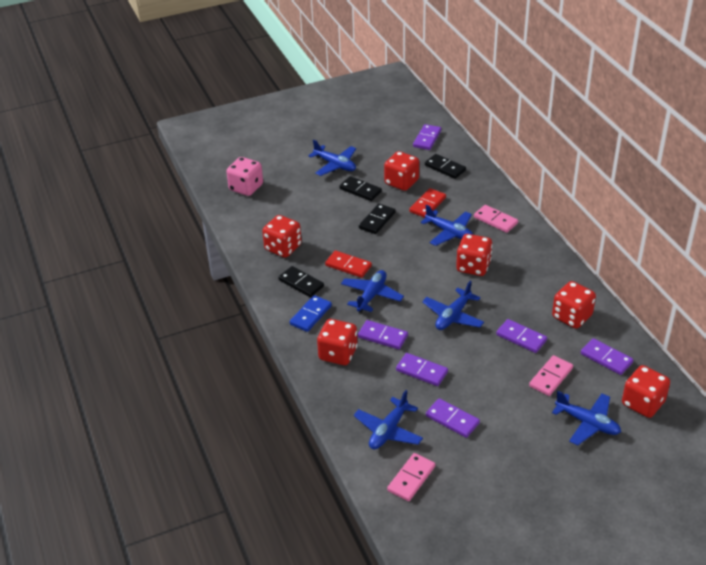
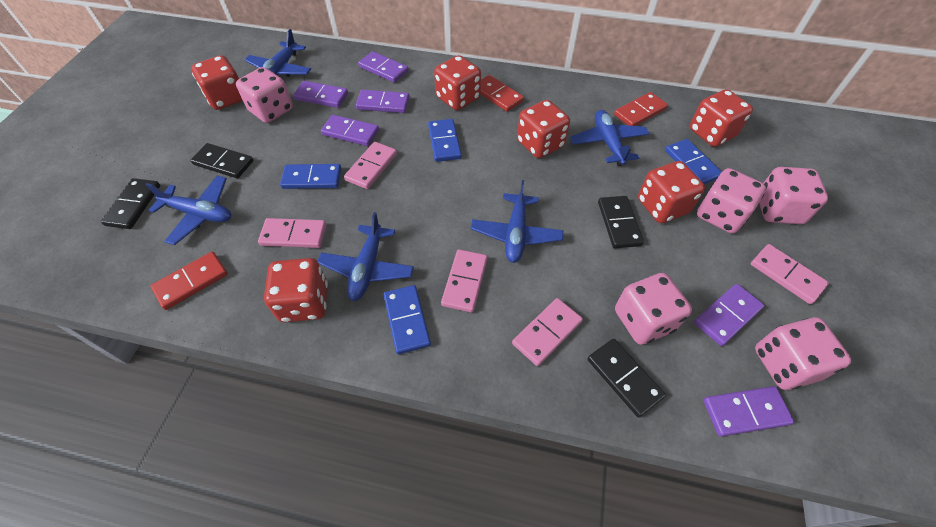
blue domino: 1 -> 4
blue plane: 6 -> 5
pink dice: 1 -> 5
pink domino: 3 -> 5
red domino: 2 -> 3

